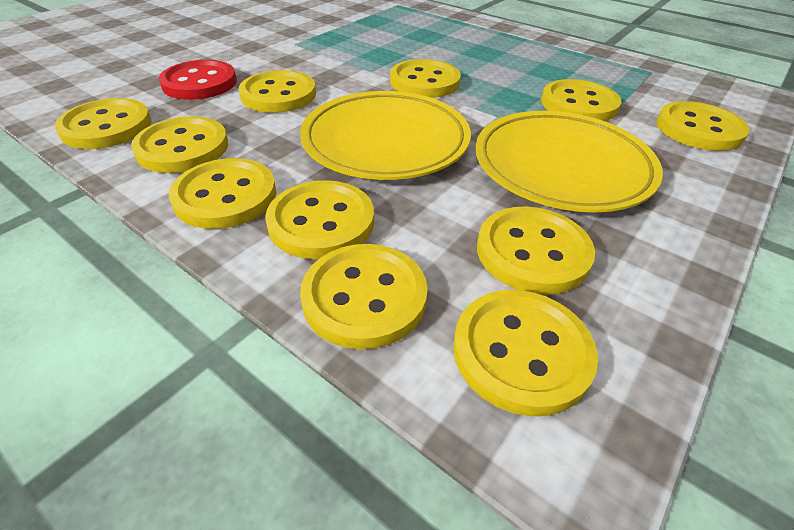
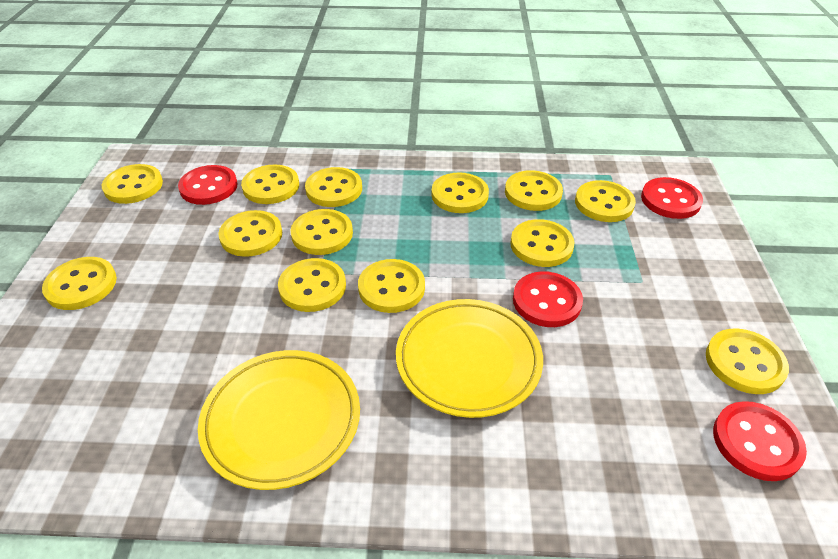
red button: 1 -> 4
yellow button: 11 -> 13

